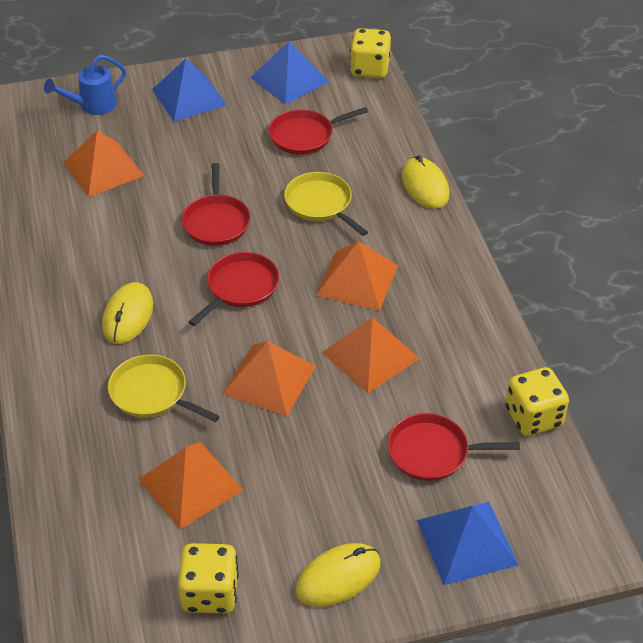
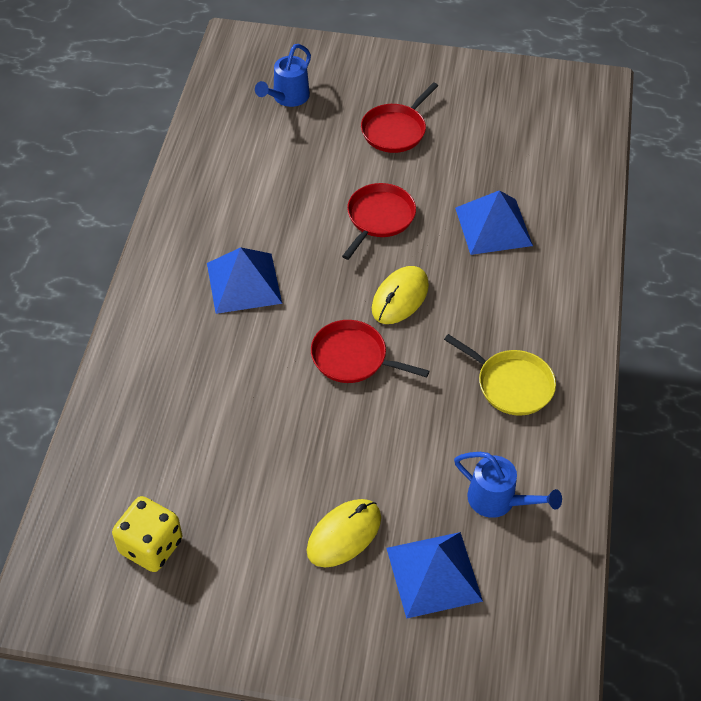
blue watering can: 1 -> 2
orange pyramid: 5 -> 0
red pan: 4 -> 3
yellow dice: 3 -> 1
yellow mouse: 3 -> 2
yellow pan: 2 -> 1

